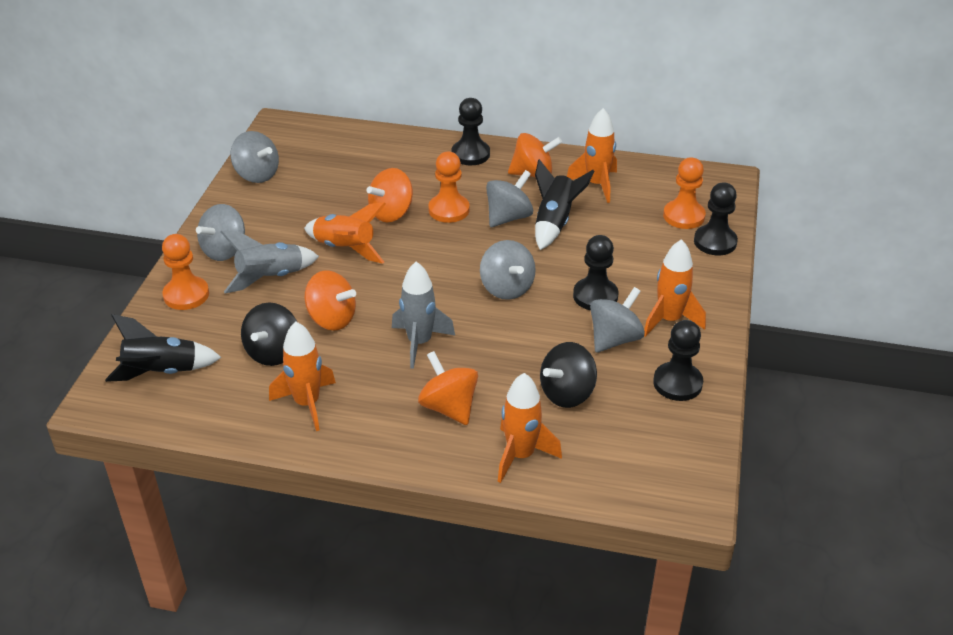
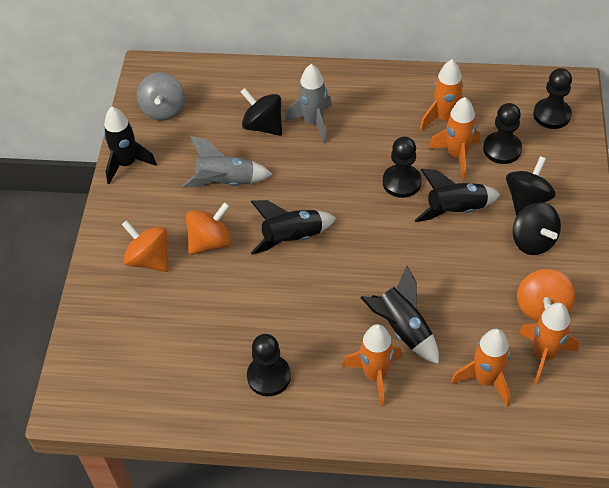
black rocket: 2 -> 4
black spinning top: 2 -> 3
grey spinning top: 5 -> 1
orange pawn: 3 -> 0
orange spinning top: 4 -> 3

